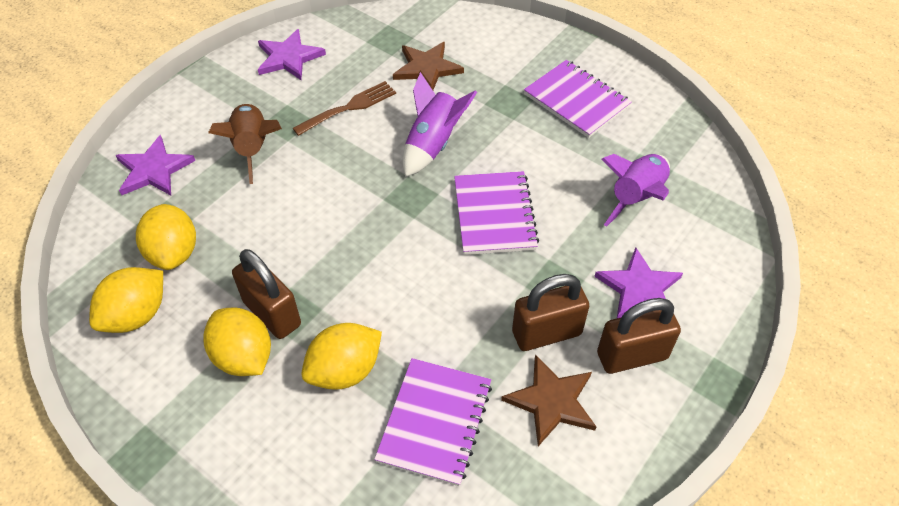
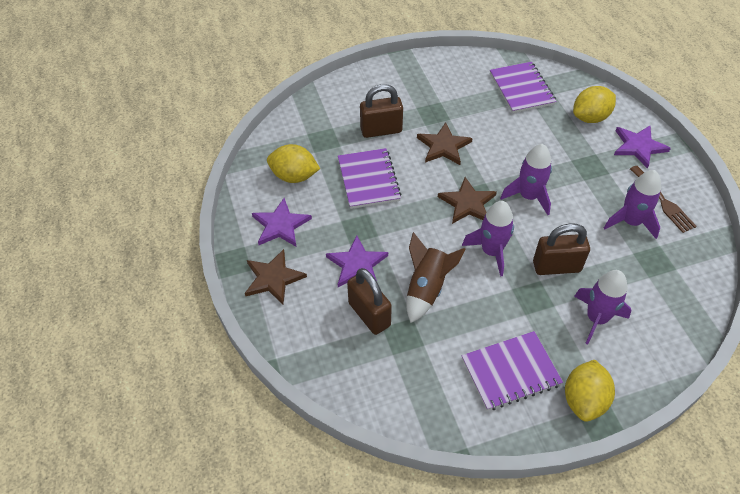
brown star: 2 -> 3
purple rocket: 2 -> 4
yellow lemon: 4 -> 3

